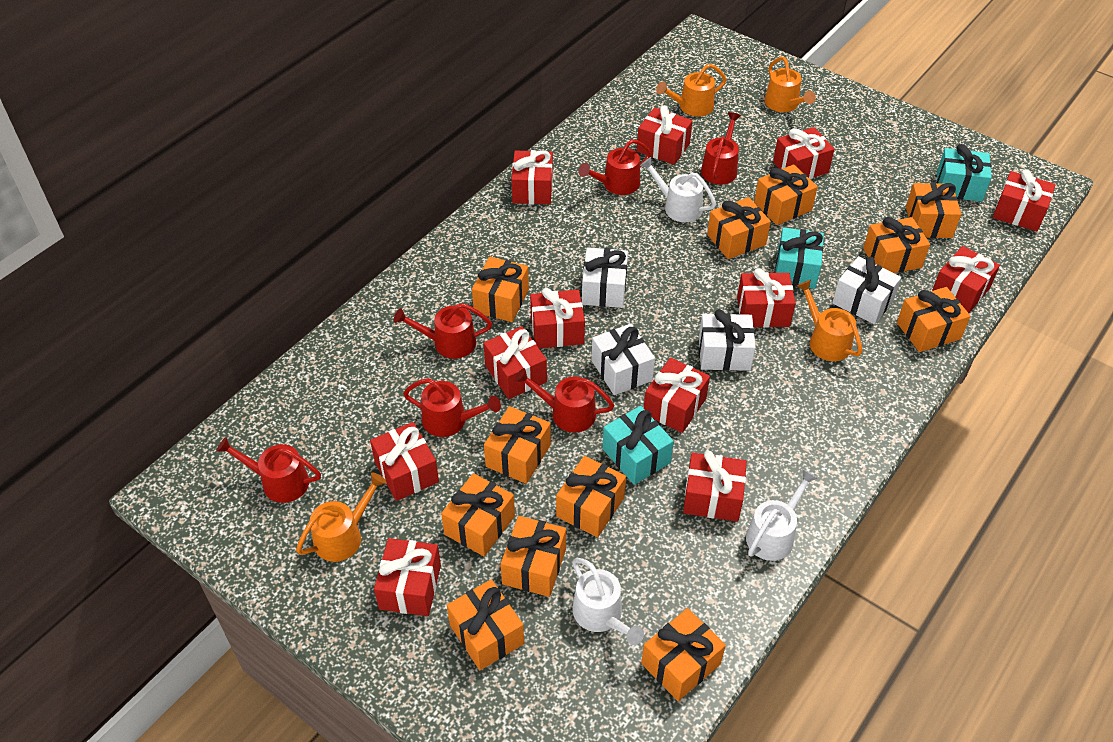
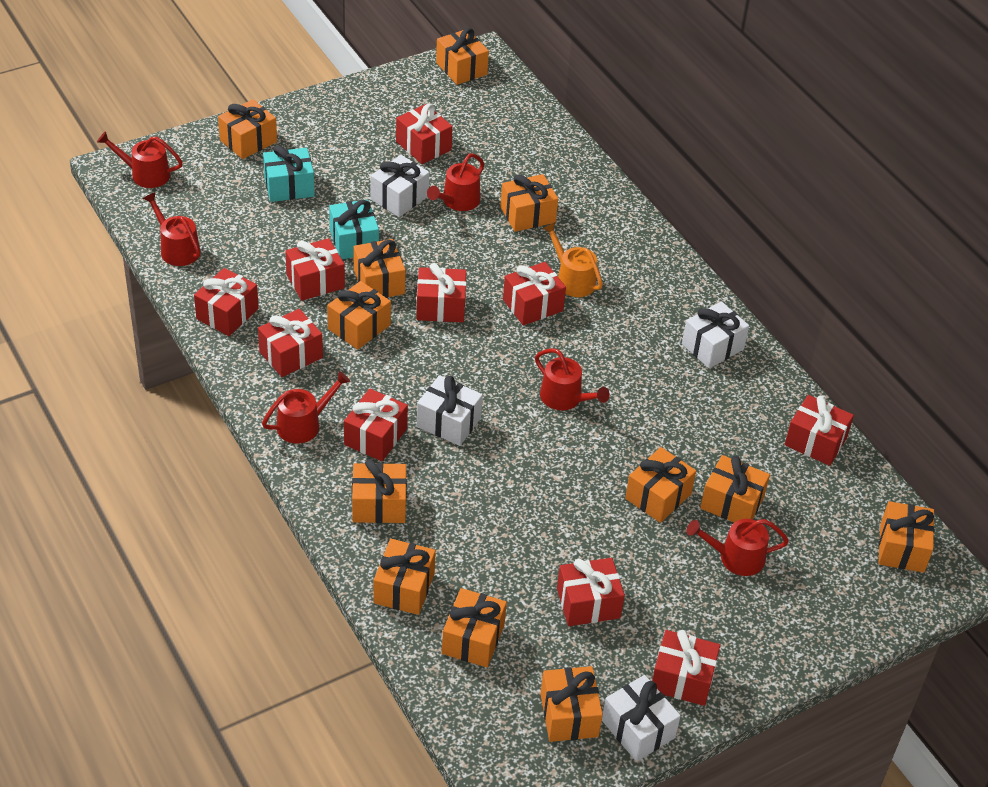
orange watering can: 4 -> 1
red gift: 12 -> 10
turquoise gift: 3 -> 2
white watering can: 3 -> 0

